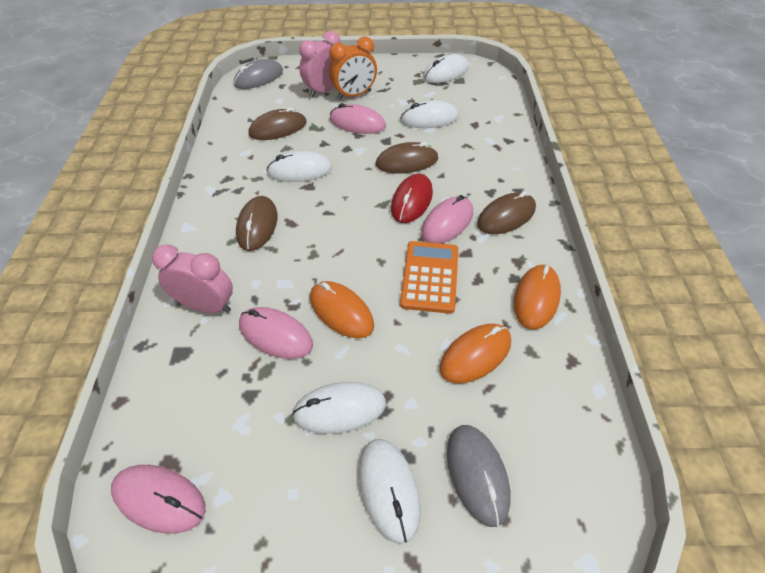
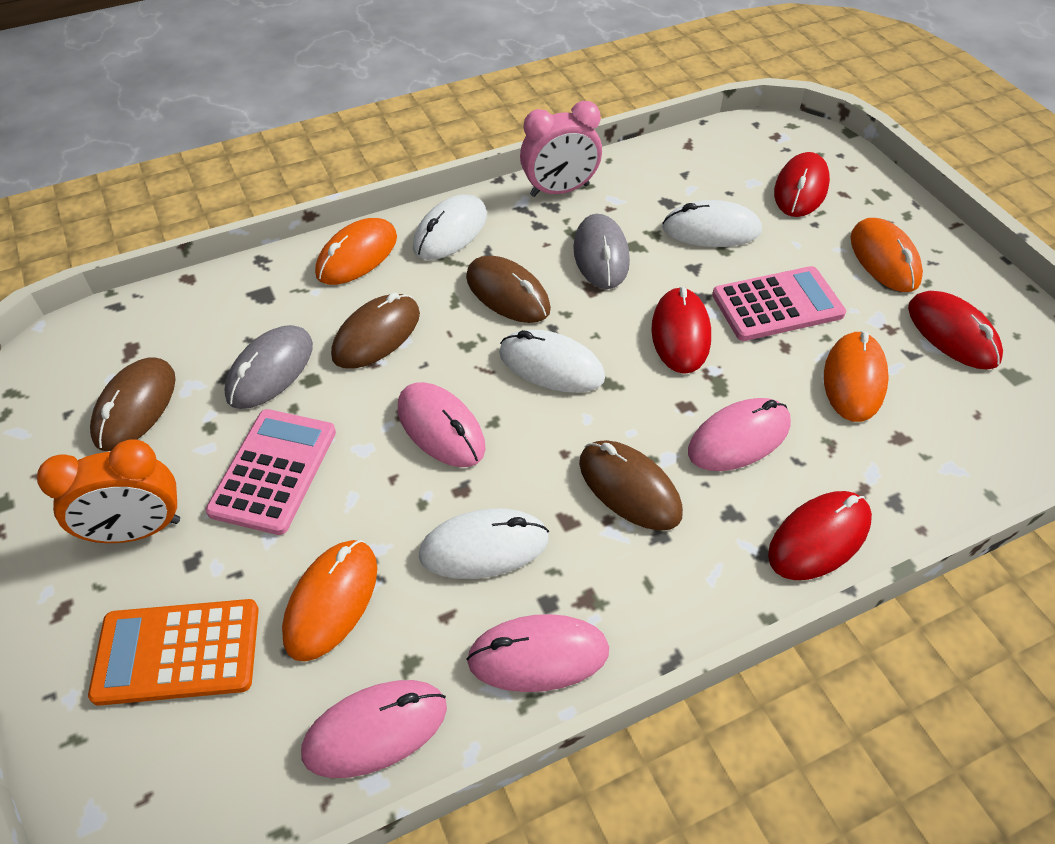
orange mouse: 3 -> 4
pink calculator: 0 -> 2
pink clock: 2 -> 1
red mouse: 1 -> 4
white mouse: 5 -> 4

